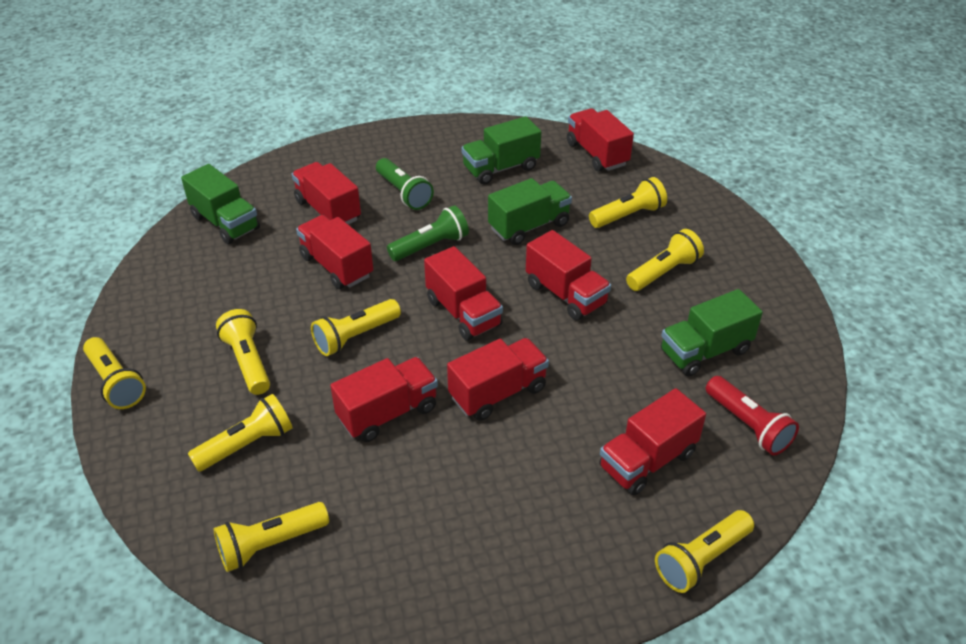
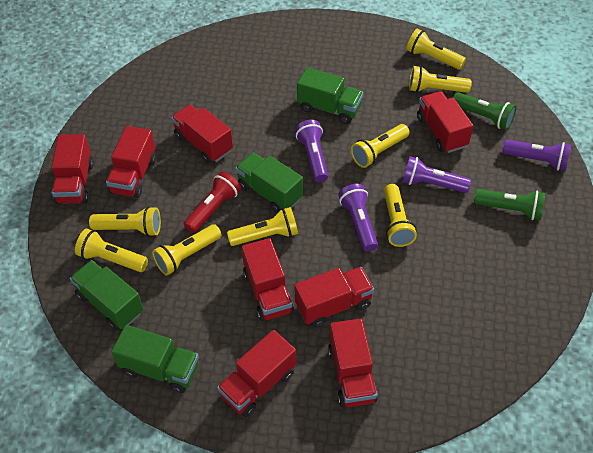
purple flashlight: 0 -> 4

